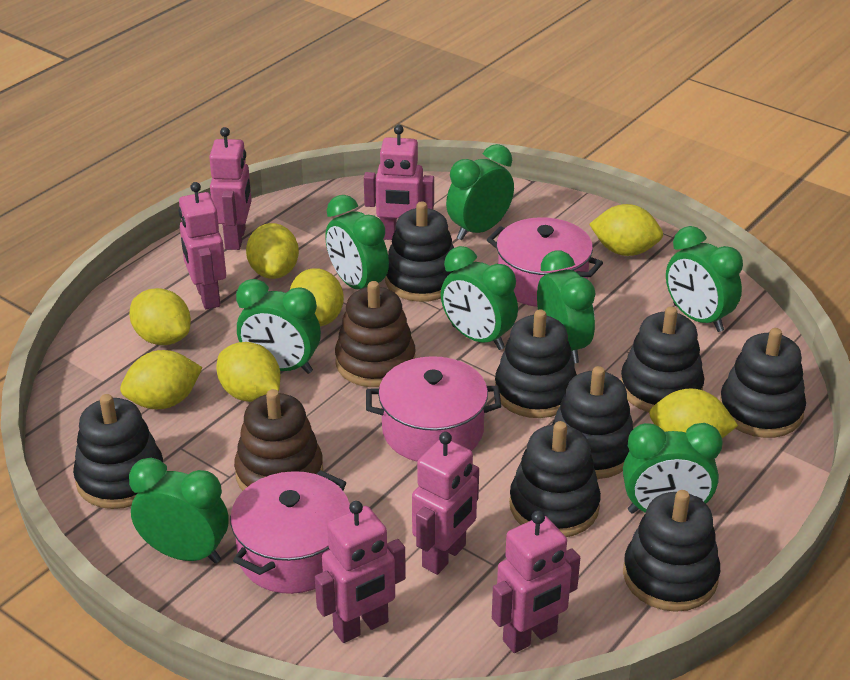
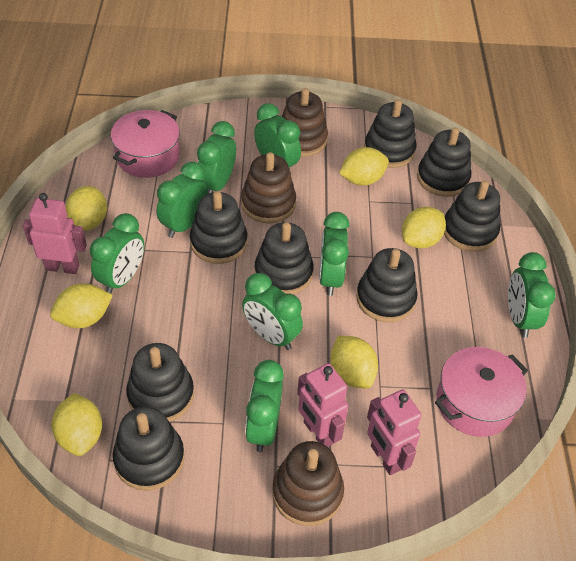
brown stacking toy: 2 -> 3
pink pot: 3 -> 2
pink robot: 6 -> 3
yellow lemon: 7 -> 6

